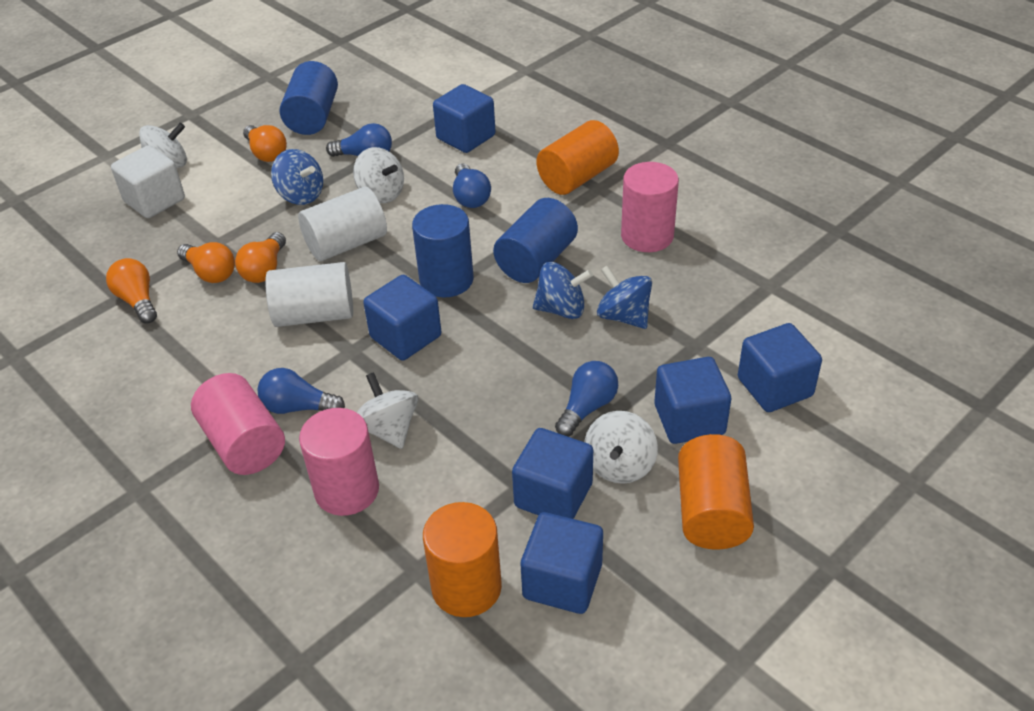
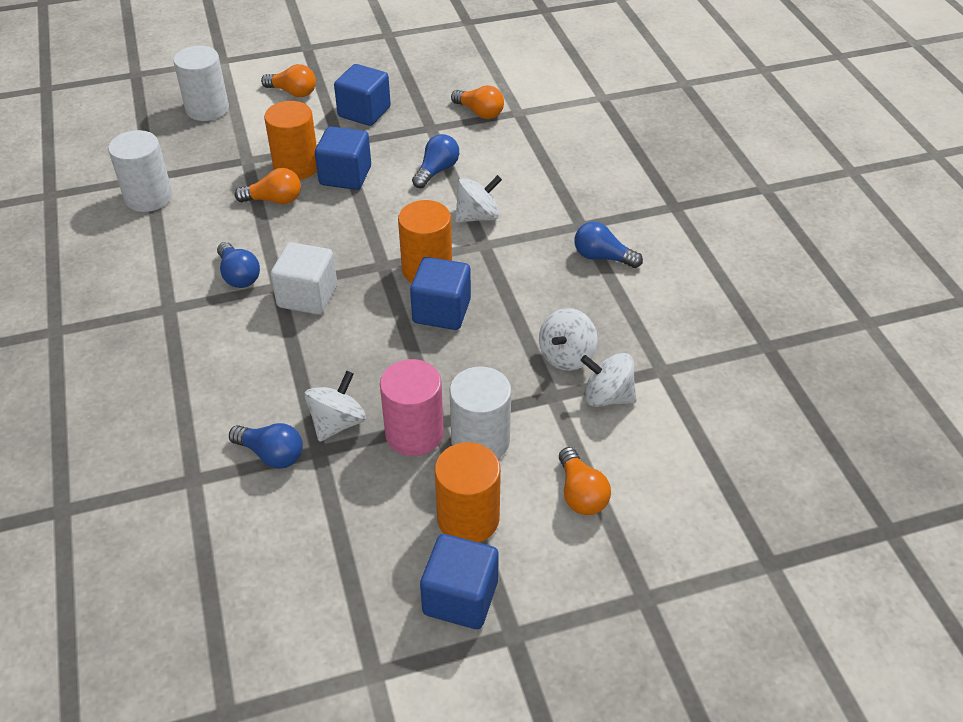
blue cube: 6 -> 4
blue cylinder: 3 -> 0
blue spinning top: 3 -> 0
pink cylinder: 3 -> 1
white cylinder: 2 -> 3

